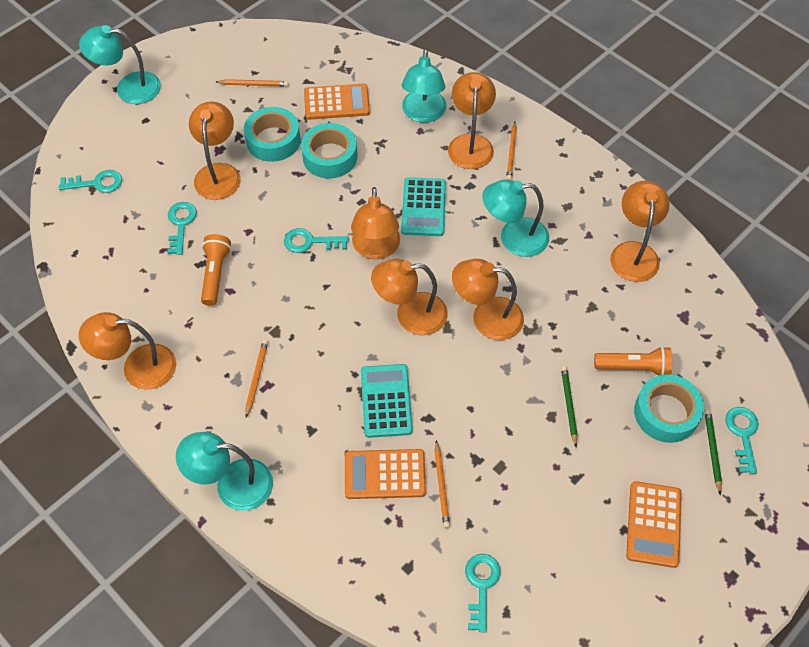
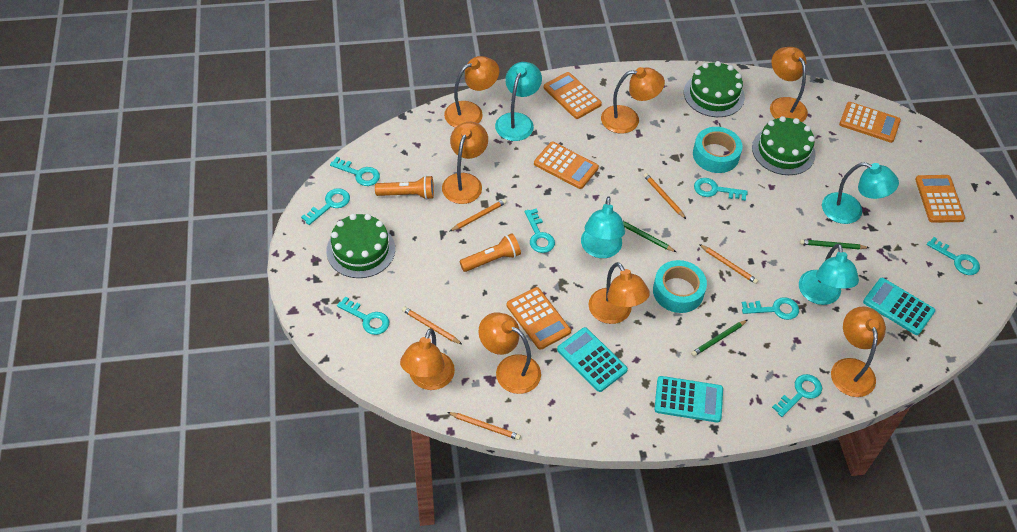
green cake: 0 -> 3
green pencil: 2 -> 3
orange calculator: 3 -> 5
orange lamp: 7 -> 8
orange pencil: 4 -> 5
turquoise calculator: 2 -> 3
turquoise key: 5 -> 8
turquoise tape: 3 -> 2

